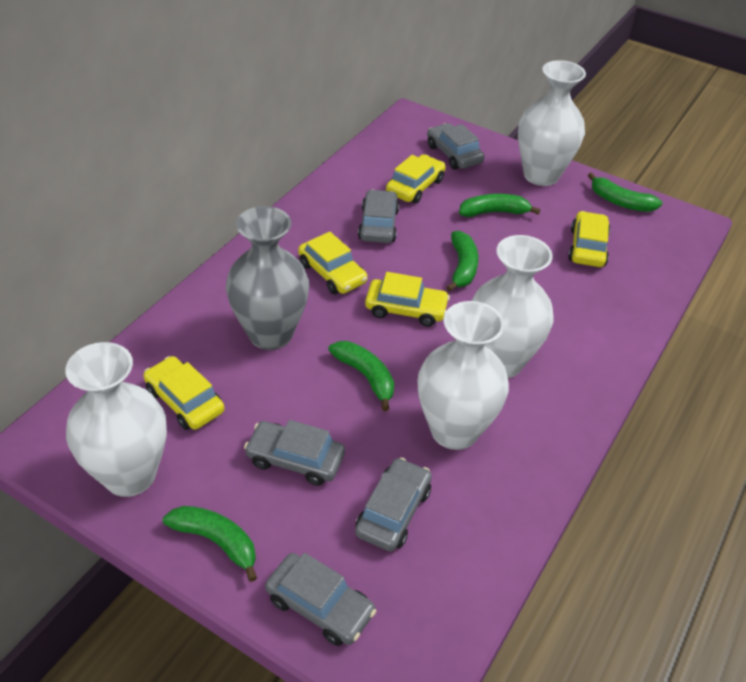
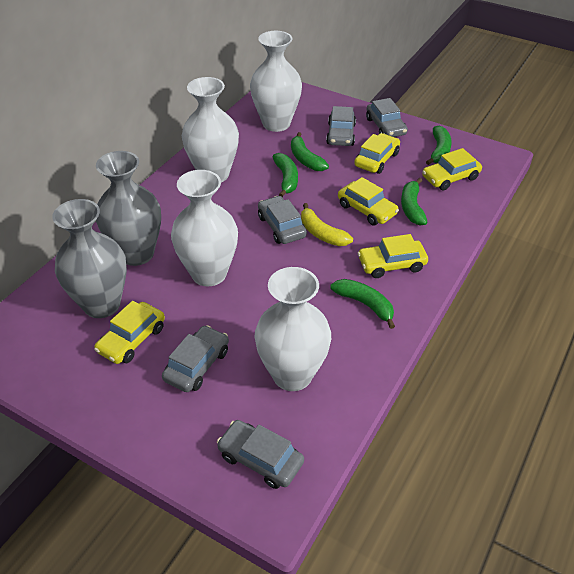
grey vase: 1 -> 2
yellow banana: 0 -> 1

